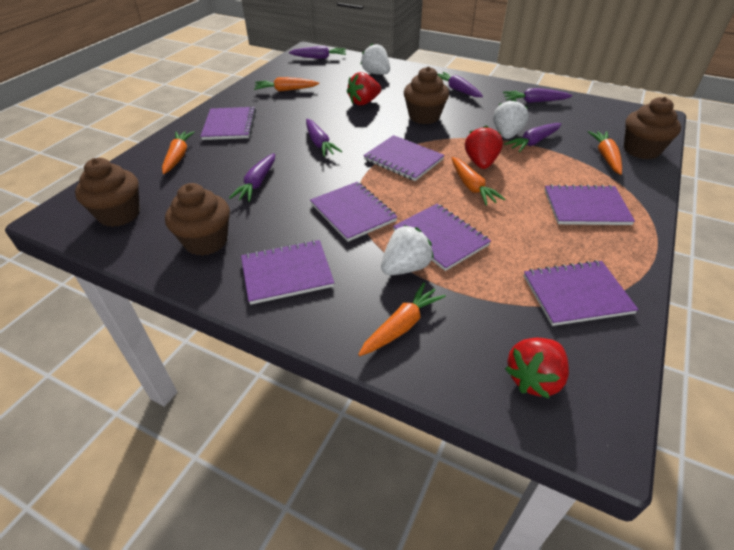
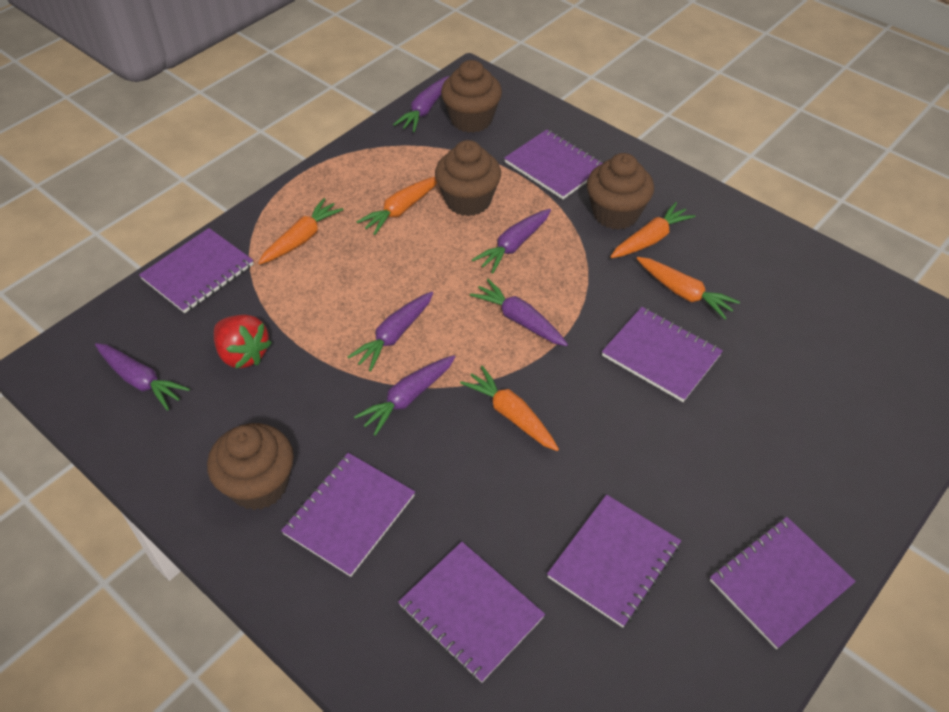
red strawberry: 3 -> 1
white strawberry: 3 -> 0

